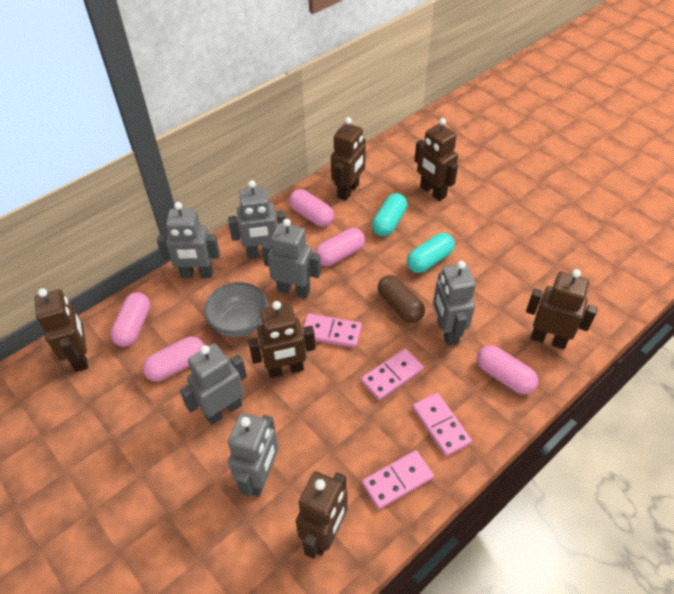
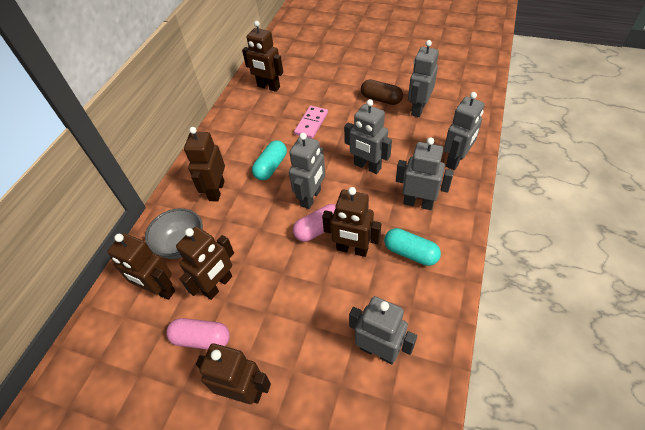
pink capsule: 5 -> 2
pink domino: 4 -> 1

